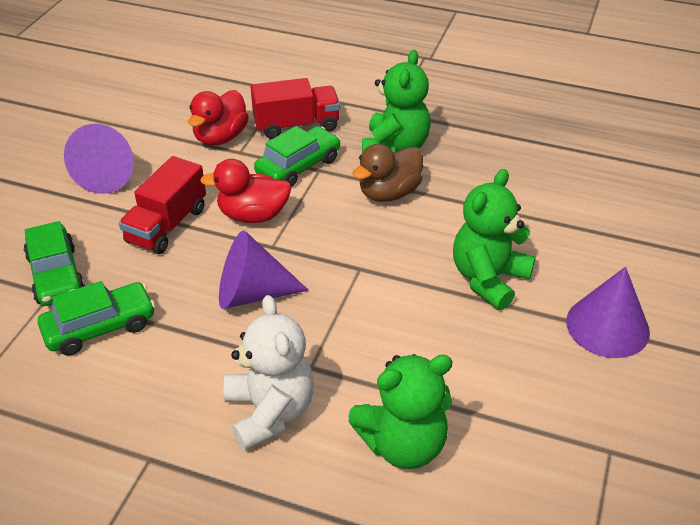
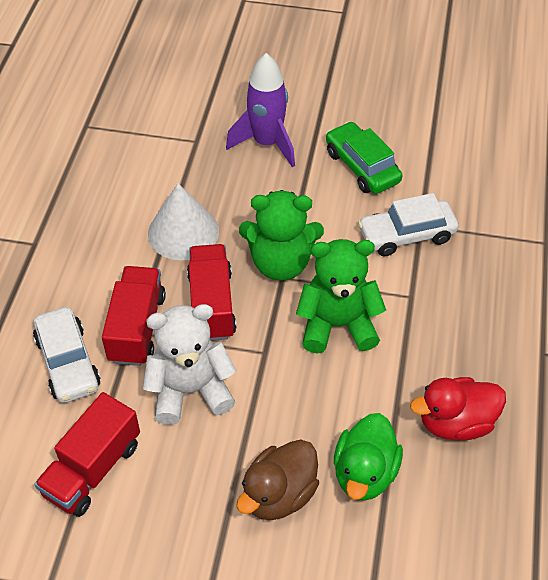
green car: 3 -> 1
green duck: 0 -> 1
green teddy bear: 3 -> 2
purple cone: 3 -> 0
purple rocket: 0 -> 1
red duck: 2 -> 1
red truck: 2 -> 3
white car: 0 -> 2
white cone: 0 -> 1

